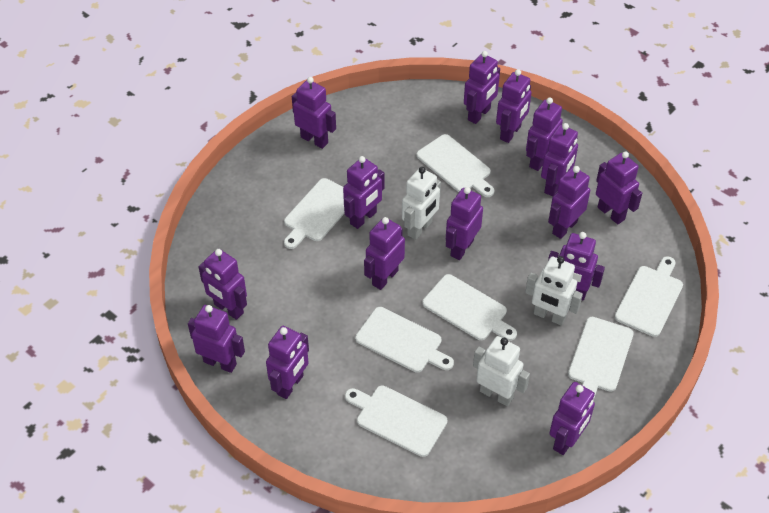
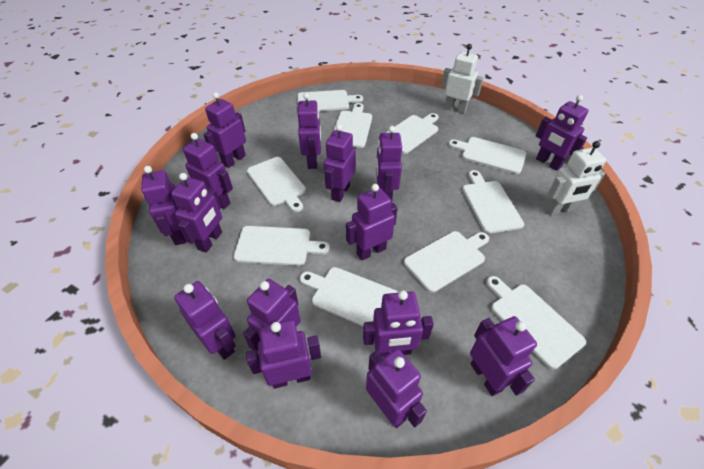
white cutting board: 7 -> 10
white robot: 3 -> 2

